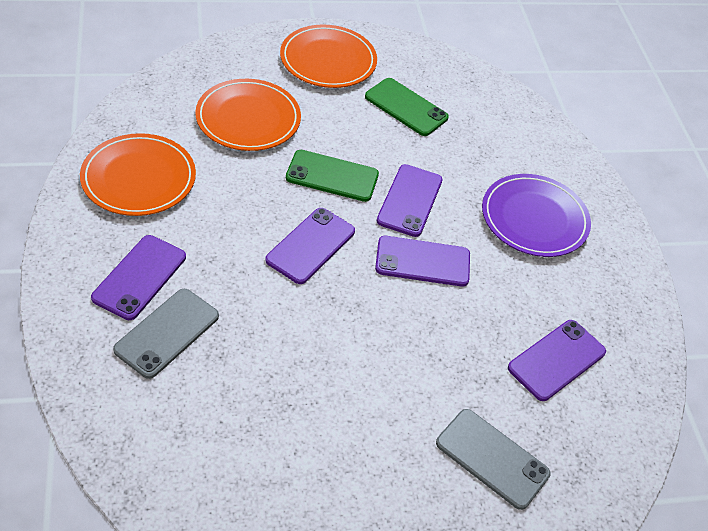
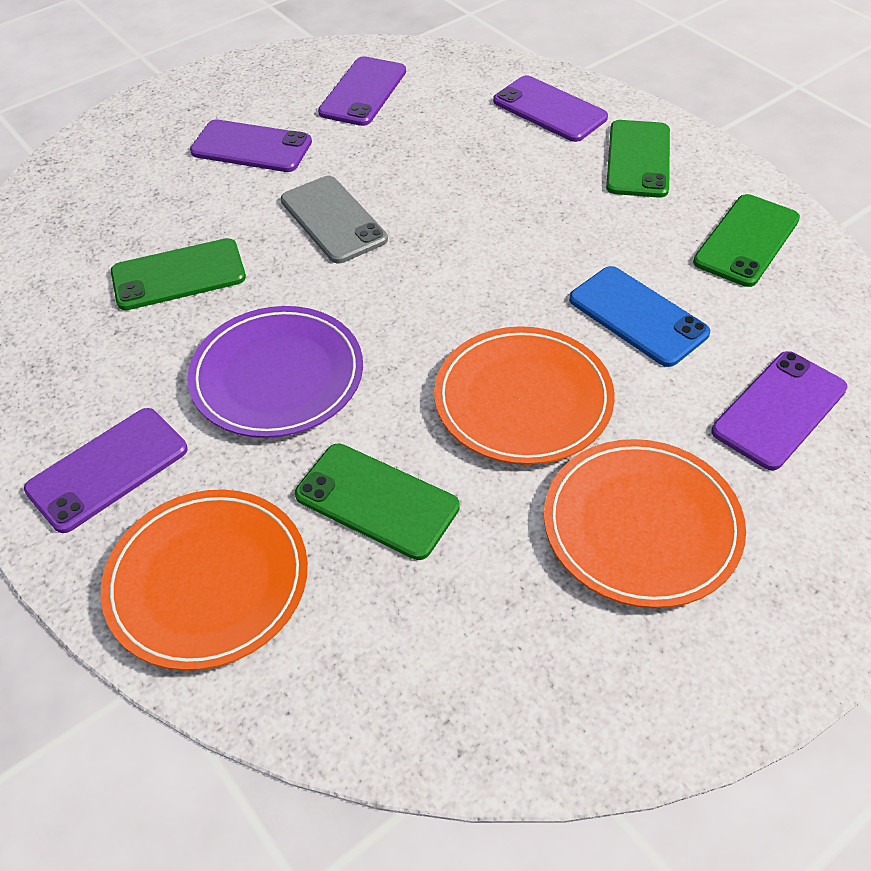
blue phone: 0 -> 1
green phone: 2 -> 4
grey phone: 2 -> 1

